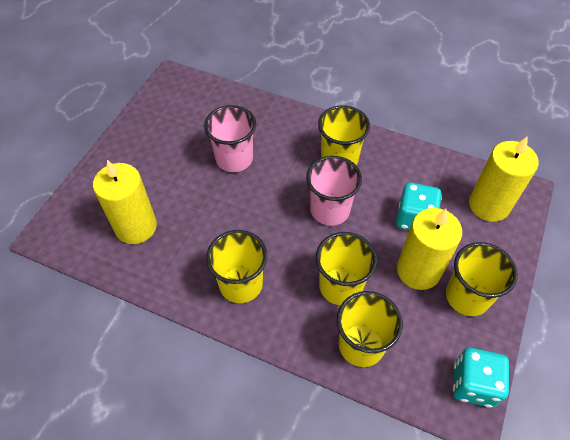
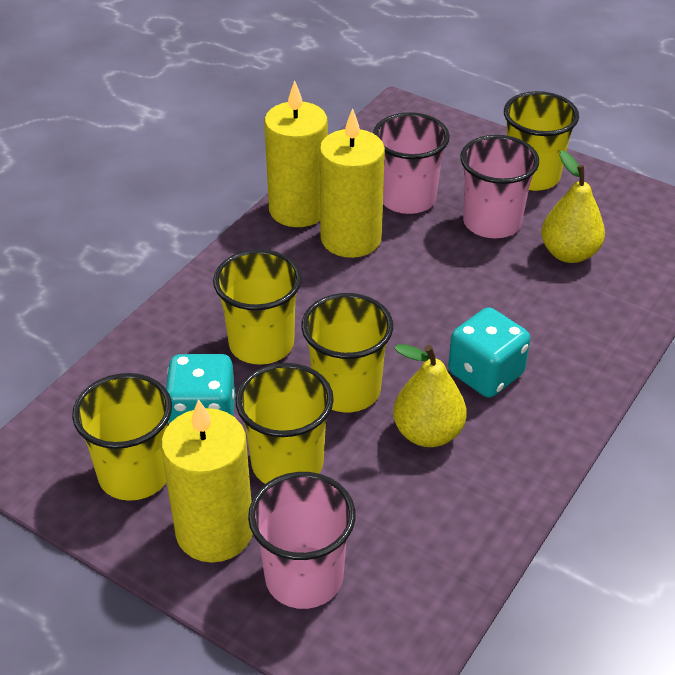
pink cup: 2 -> 3
yellow pear: 0 -> 2

